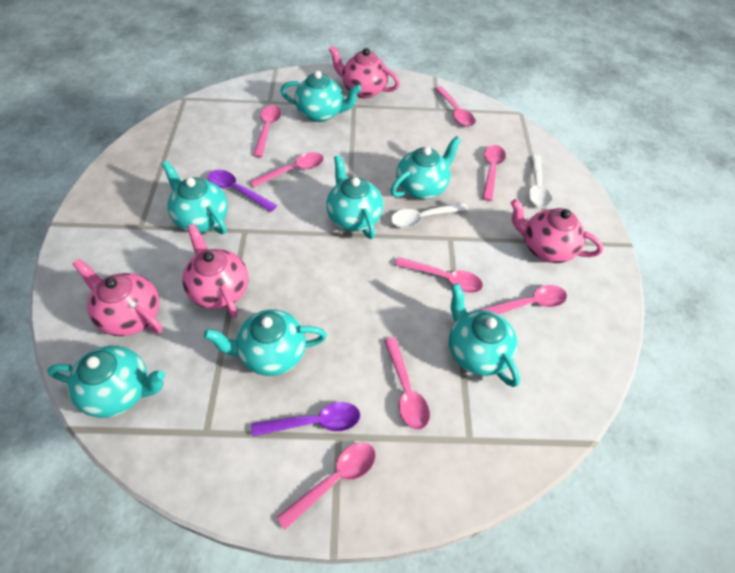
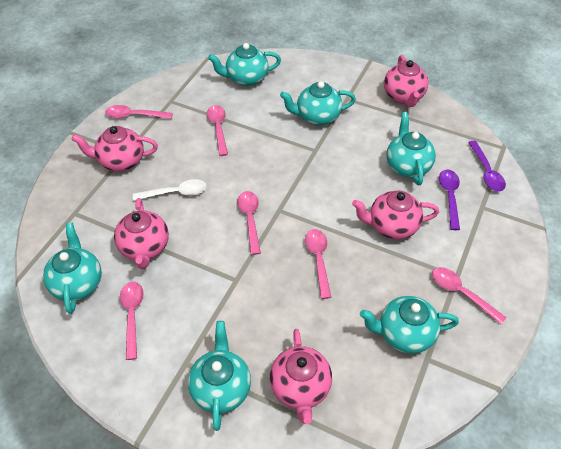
pink spoon: 8 -> 6
pink teapot: 4 -> 5
turquoise teapot: 7 -> 6
white spoon: 2 -> 1

